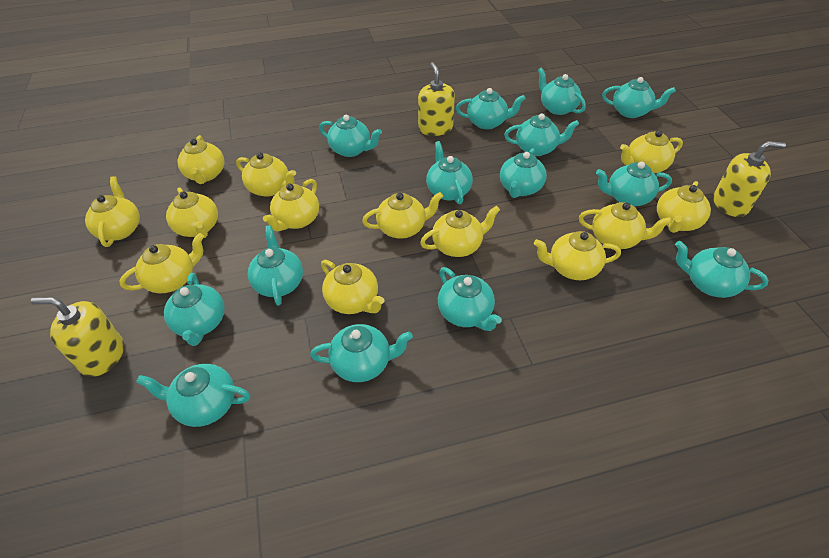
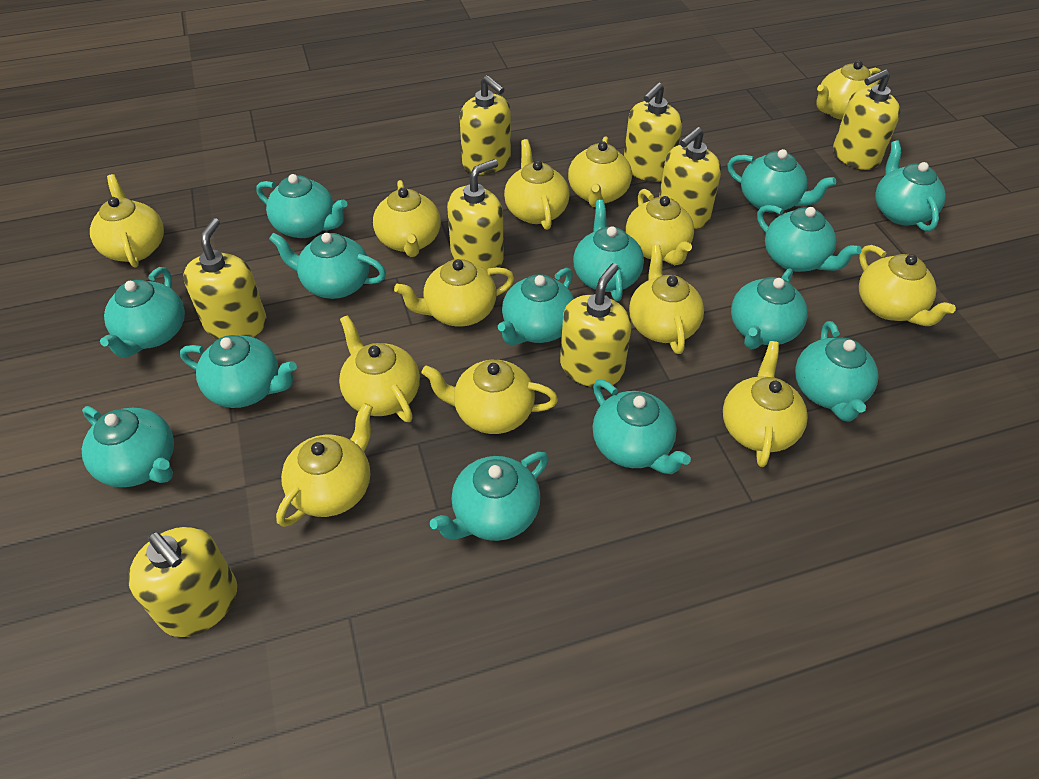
yellow soap dispenser: 3 -> 8

